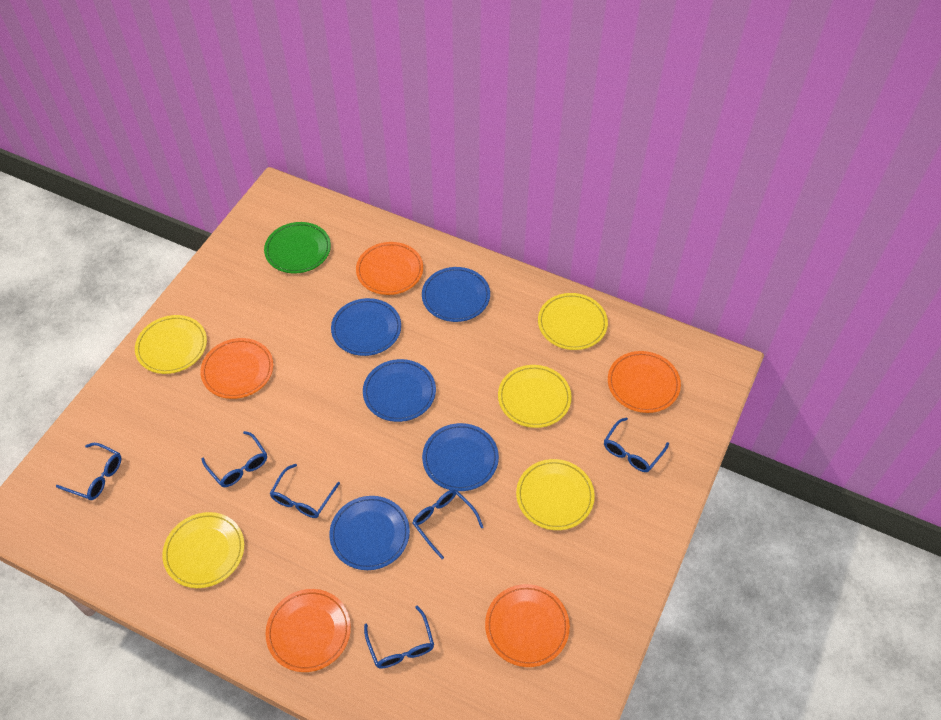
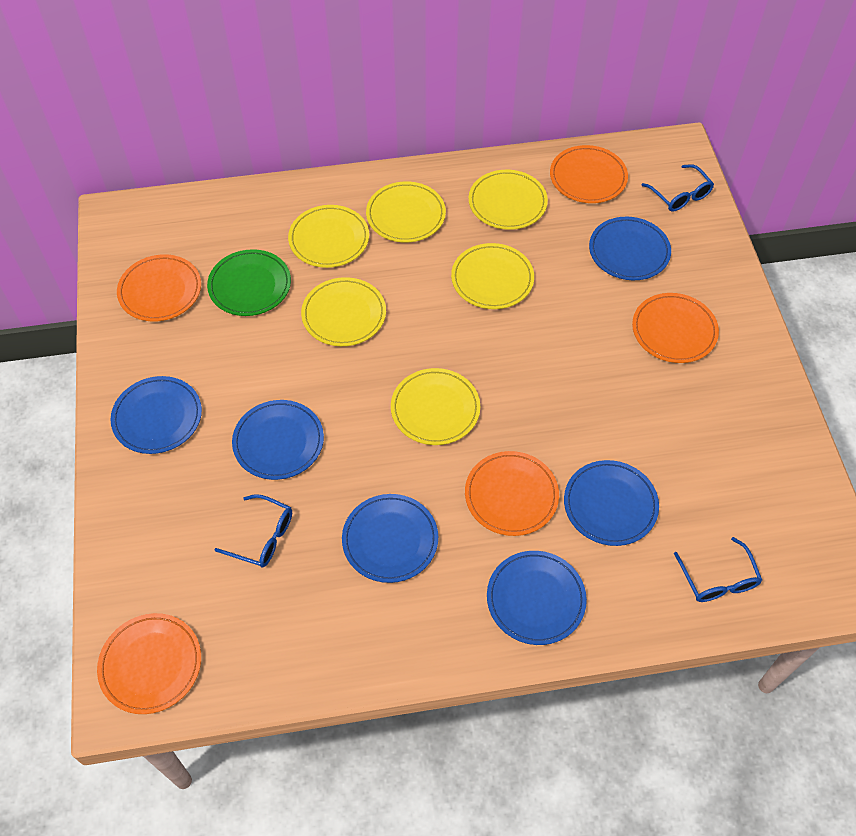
blue glasses: 6 -> 3
blue plate: 5 -> 6
yellow plate: 5 -> 6

